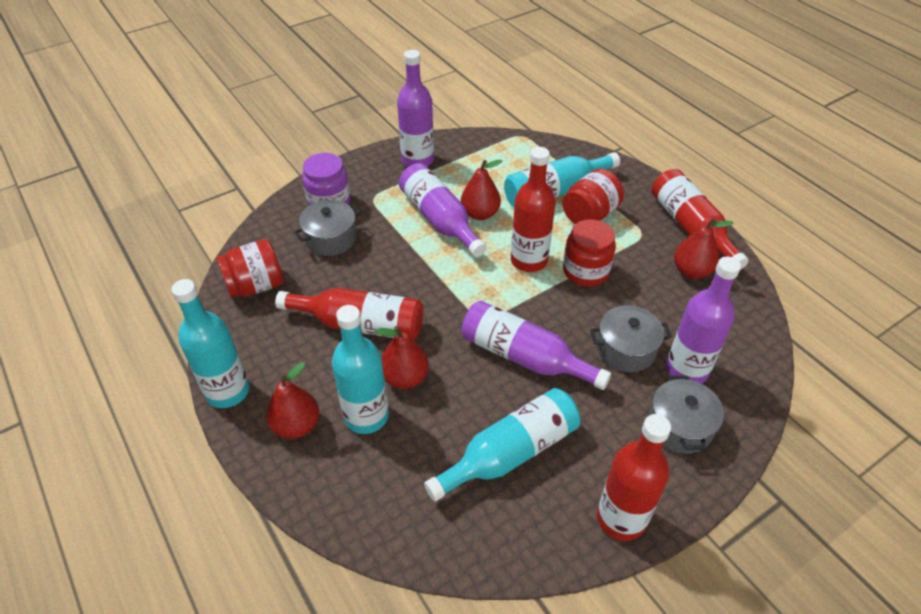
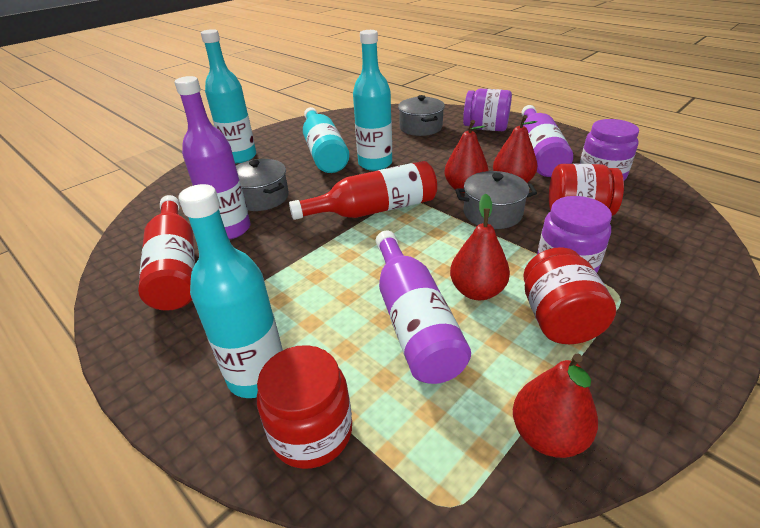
purple bottle: 4 -> 3
purple jar: 1 -> 3
red bottle: 4 -> 2

